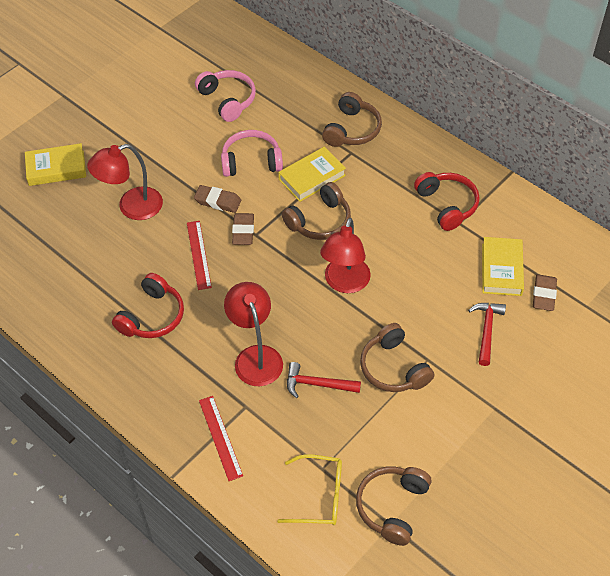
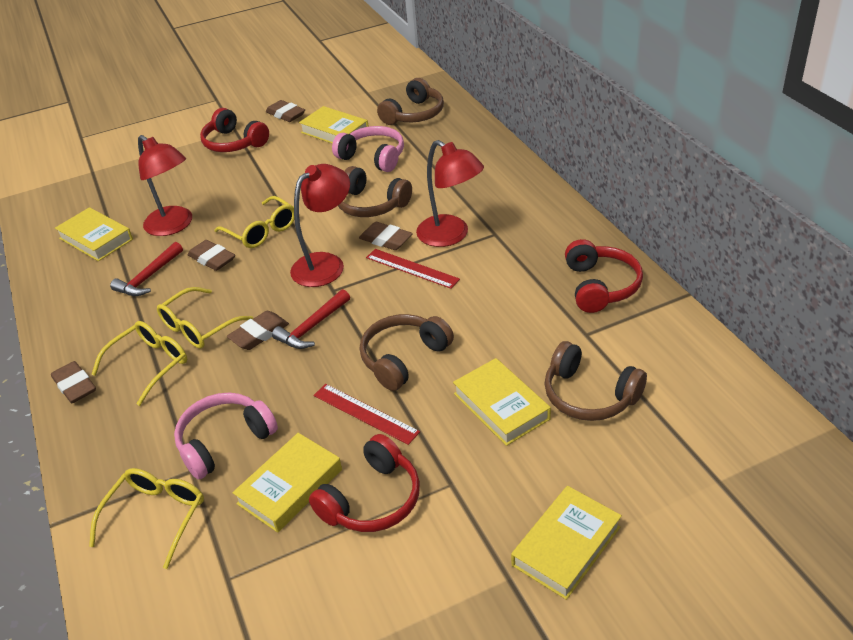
brown eraser: 3 -> 5
red headphones: 2 -> 3
yellow book: 3 -> 5
yellow glasses: 1 -> 4

